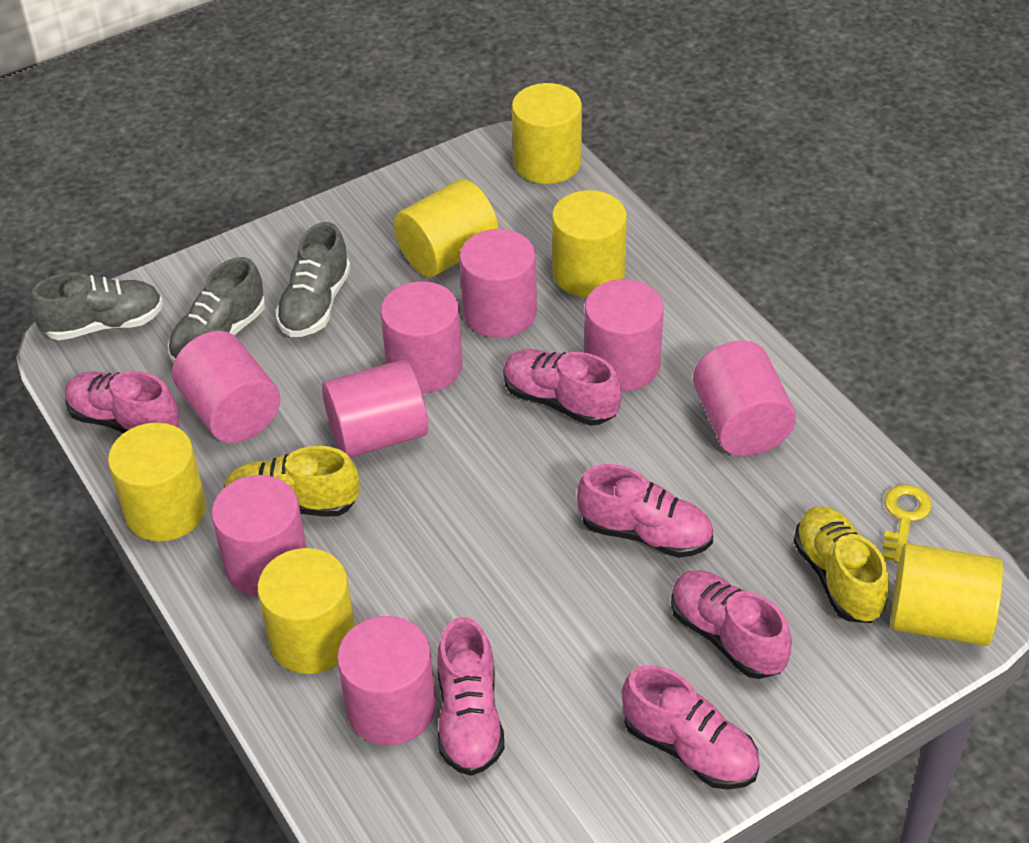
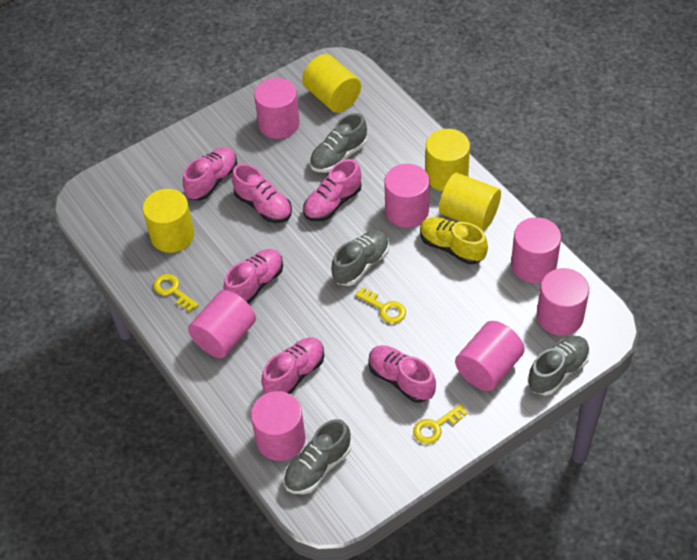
grey shoe: 3 -> 4
pink cylinder: 8 -> 7
yellow cylinder: 6 -> 4
yellow key: 1 -> 3
yellow shoe: 2 -> 1

